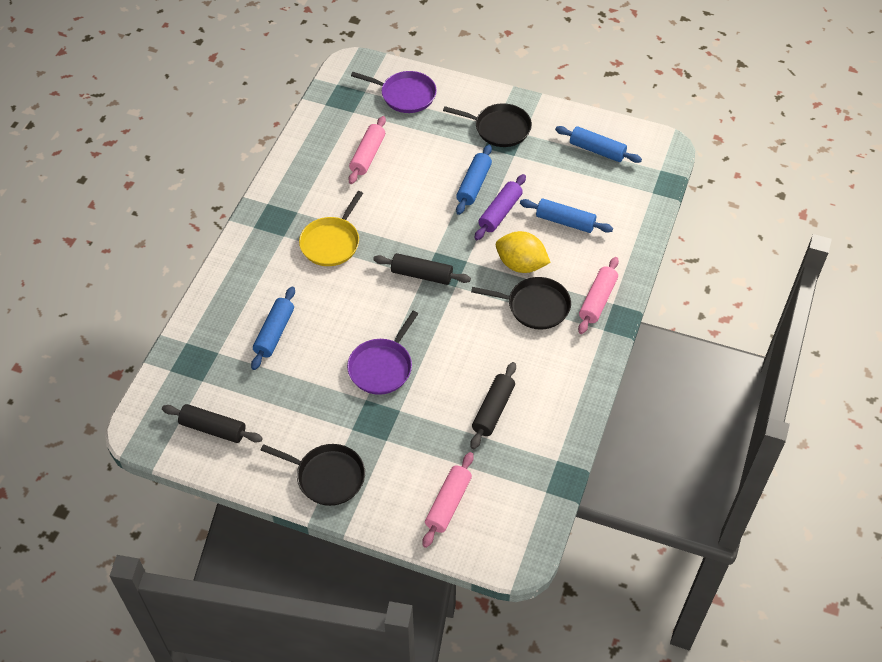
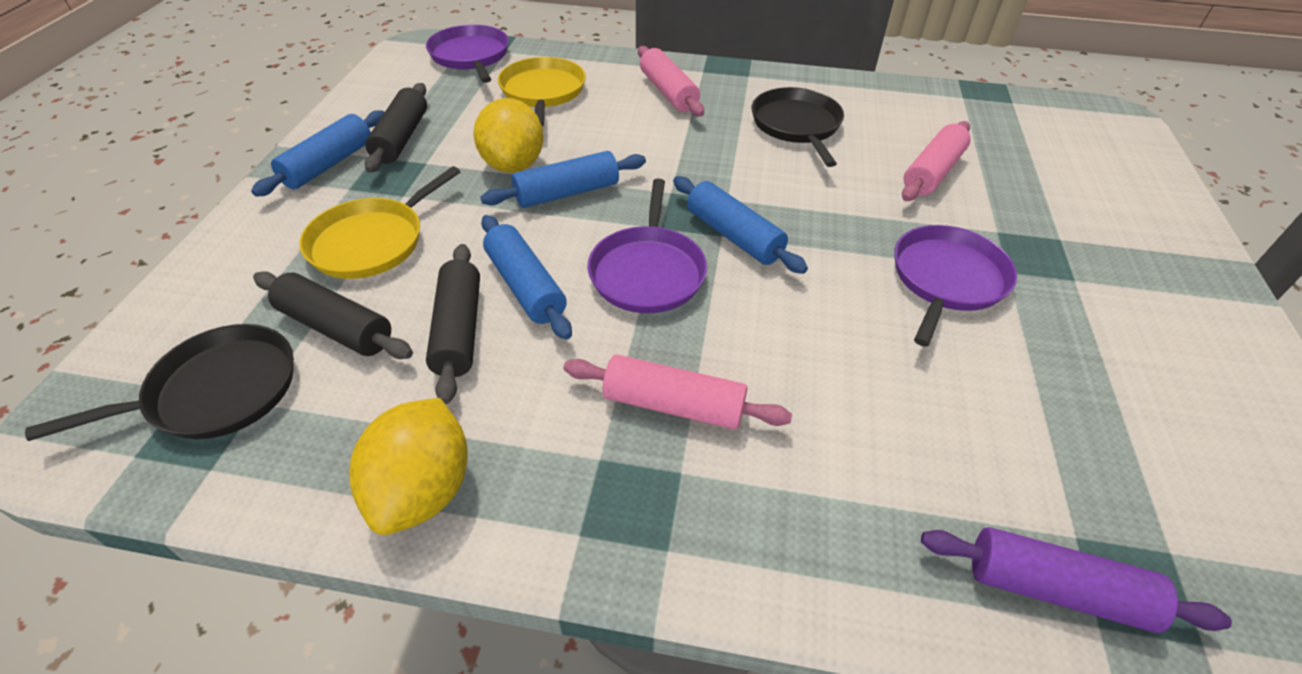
black pan: 3 -> 2
purple pan: 2 -> 3
yellow lemon: 1 -> 2
yellow pan: 1 -> 2

